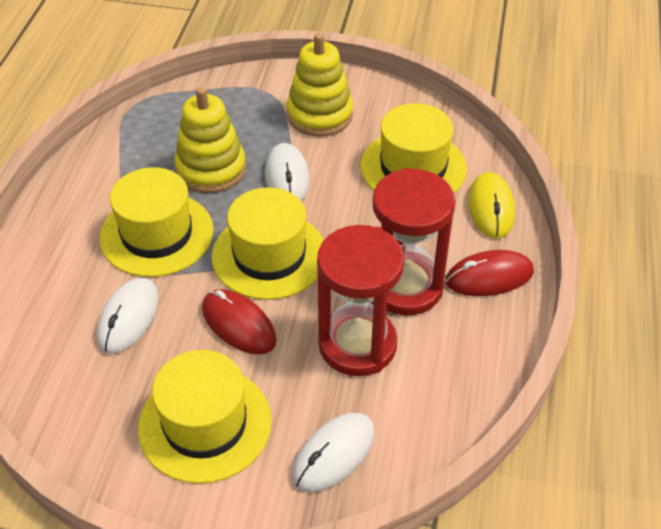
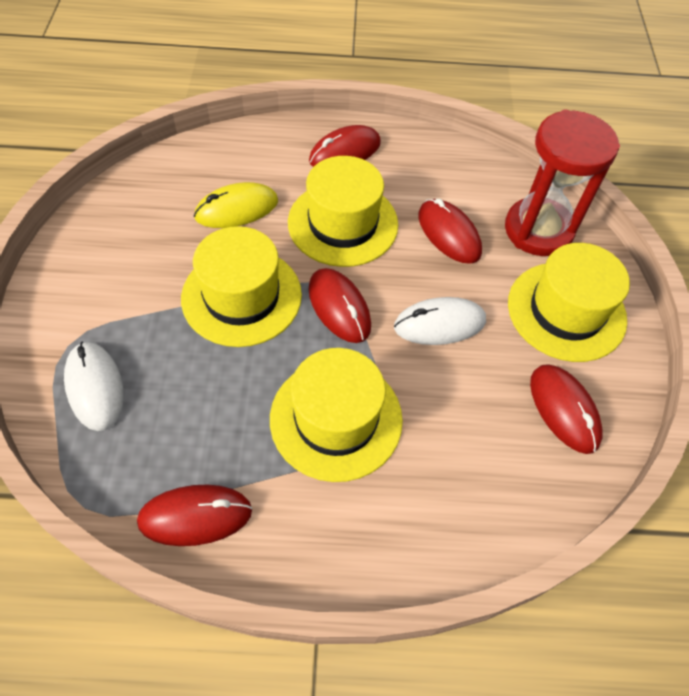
red hourglass: 2 -> 1
red mouse: 2 -> 5
white mouse: 3 -> 2
yellow stacking toy: 2 -> 0

